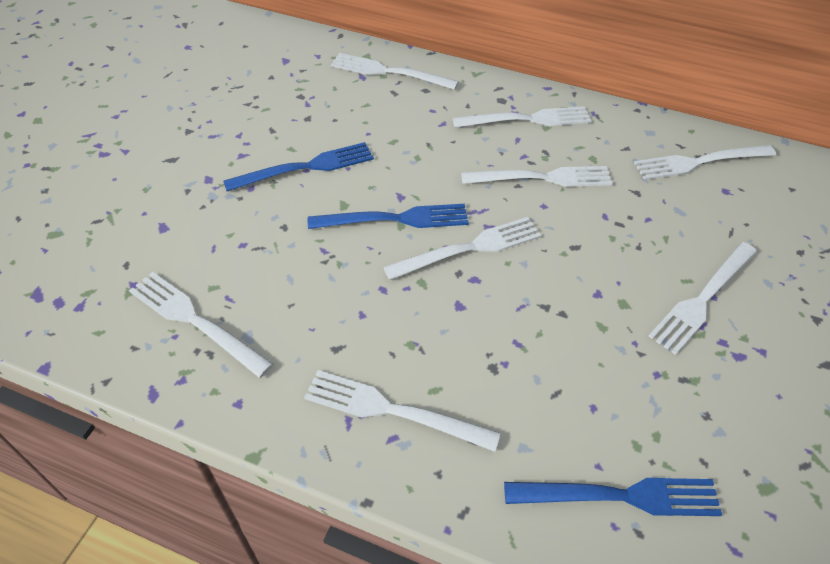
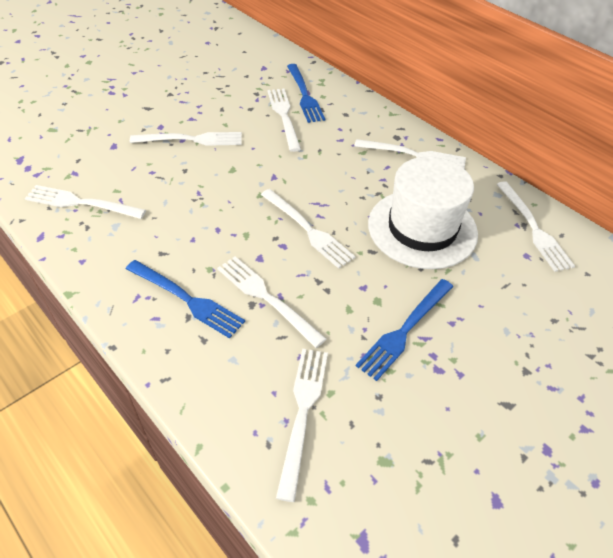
white hat: 0 -> 1

